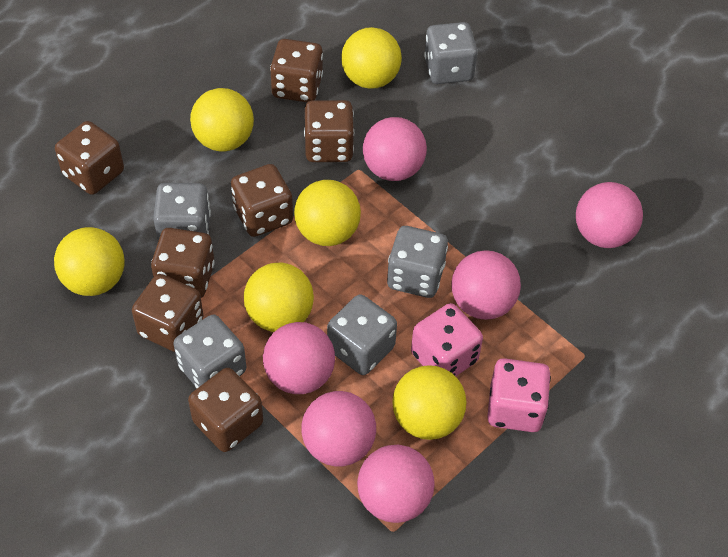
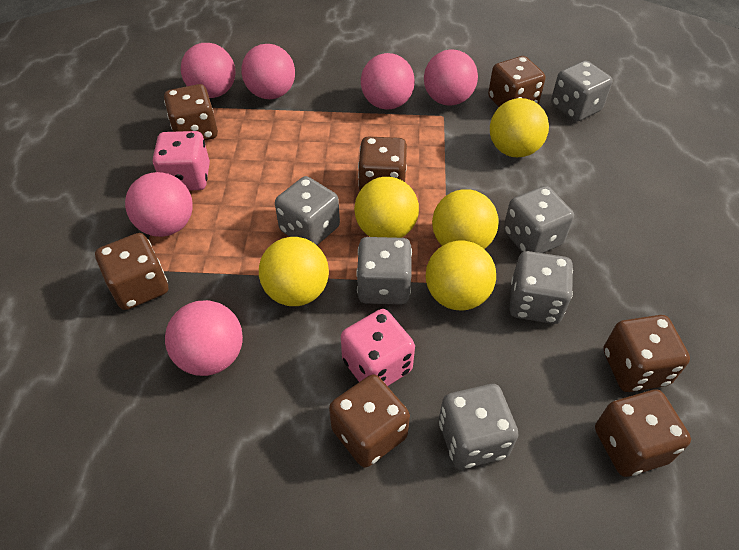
grey dice: 5 -> 6
yellow ball: 6 -> 5

